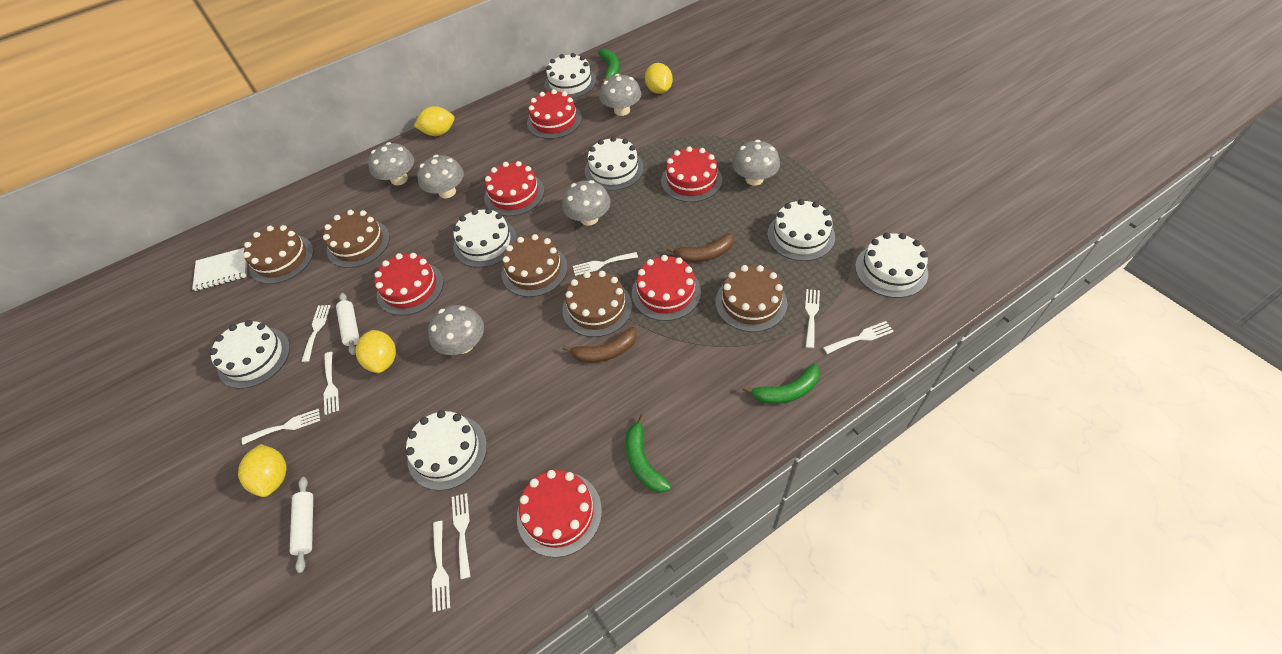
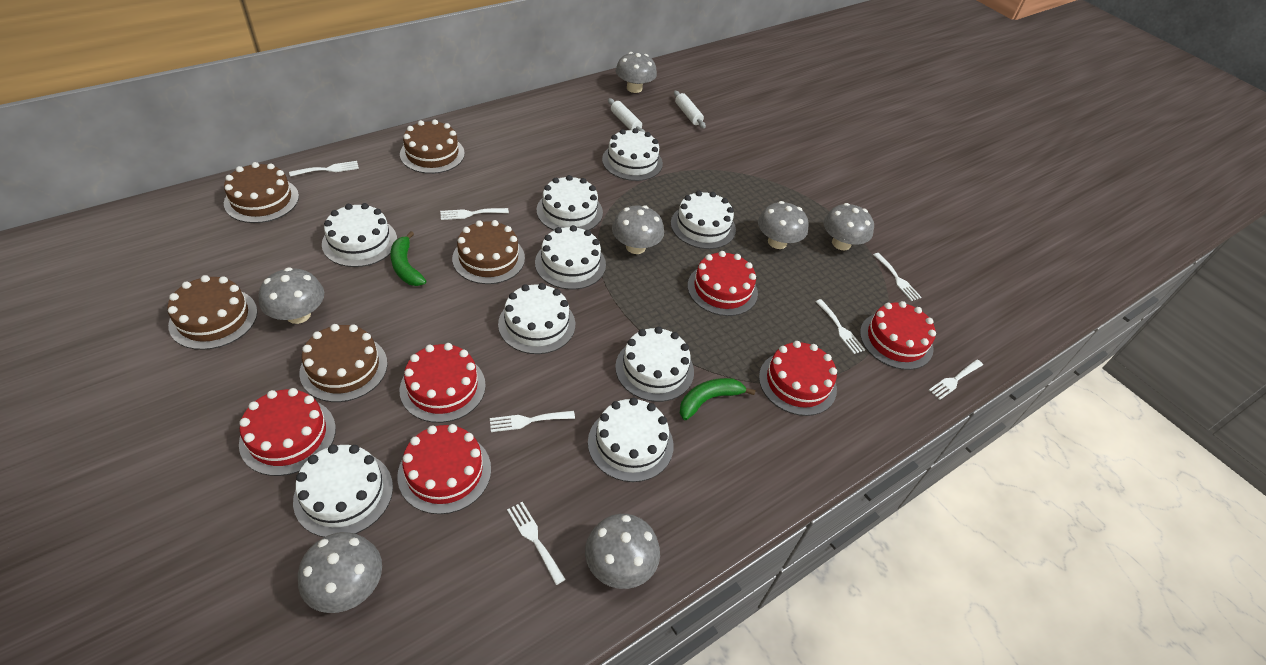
brown banana: 2 -> 0
green banana: 3 -> 2
grey mushroom: 6 -> 7
white cake: 7 -> 9
white fork: 8 -> 7
white notebook: 1 -> 0
yellow lemon: 4 -> 0

